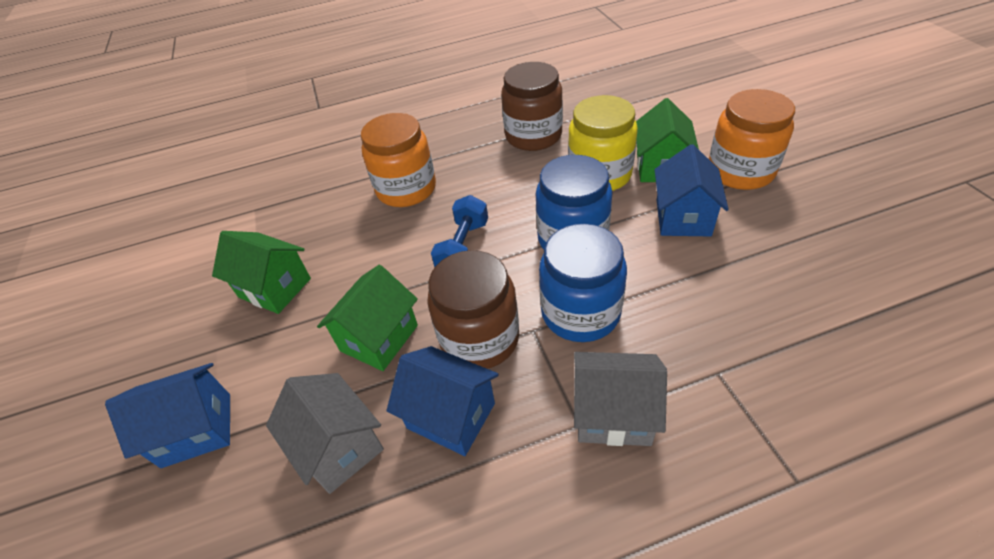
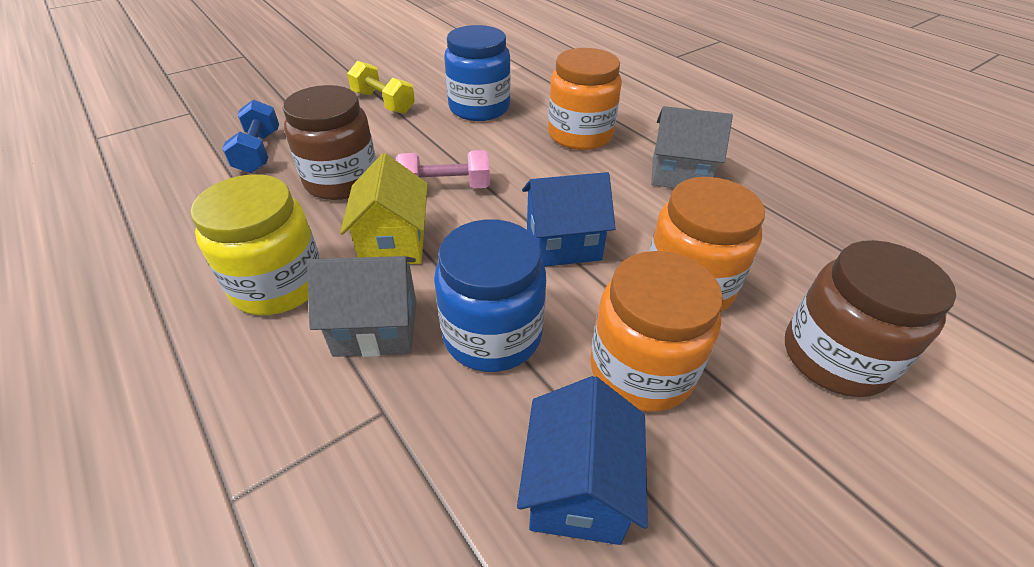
blue house: 3 -> 2
green house: 3 -> 0
orange jar: 2 -> 3
pink dumbbell: 0 -> 1
yellow dumbbell: 0 -> 1
yellow house: 0 -> 1

